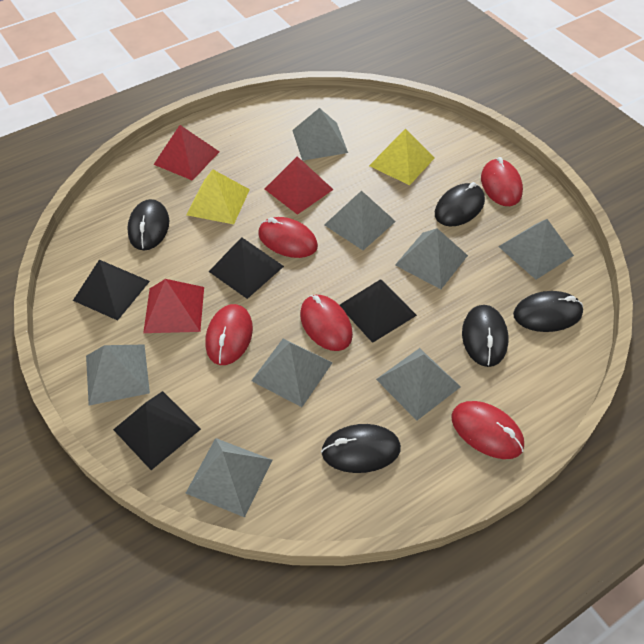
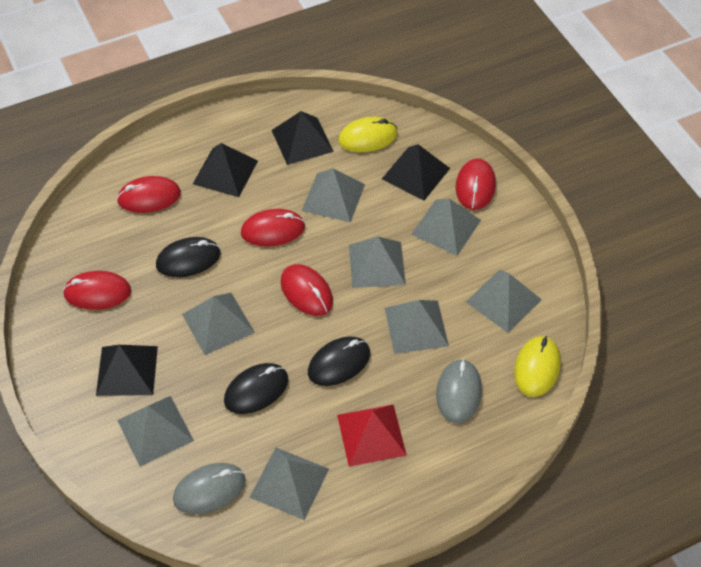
black mouse: 5 -> 3
grey mouse: 0 -> 2
red pyramid: 3 -> 1
yellow mouse: 0 -> 2
yellow pyramid: 2 -> 0

